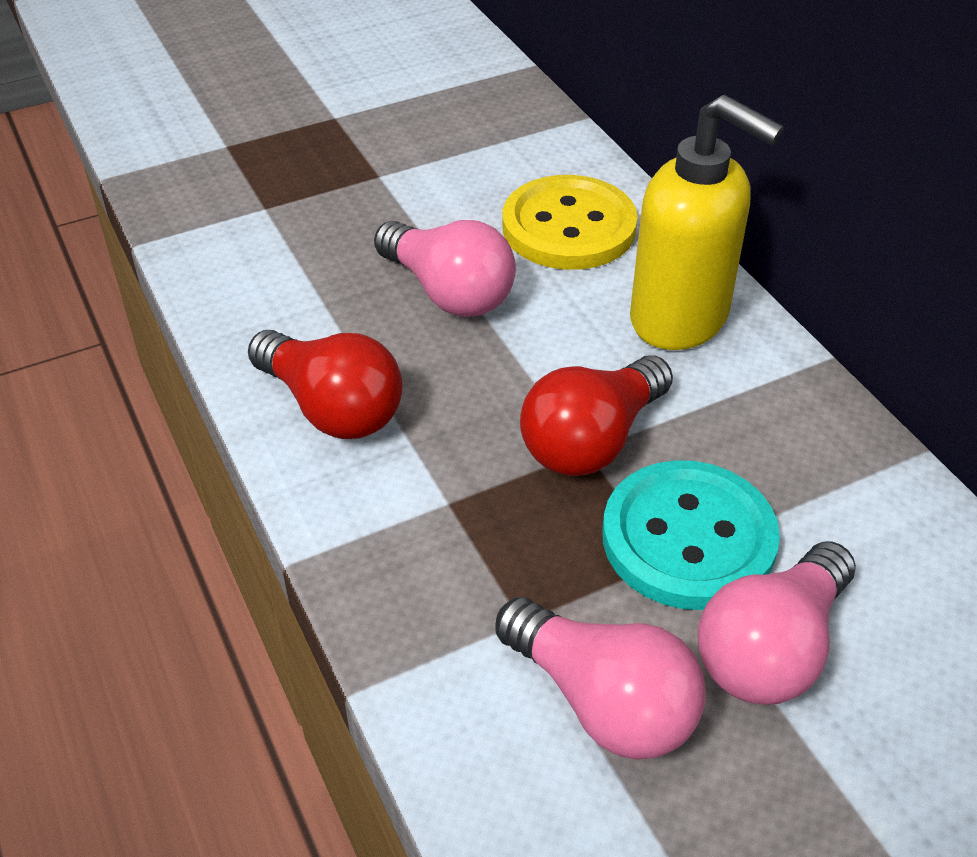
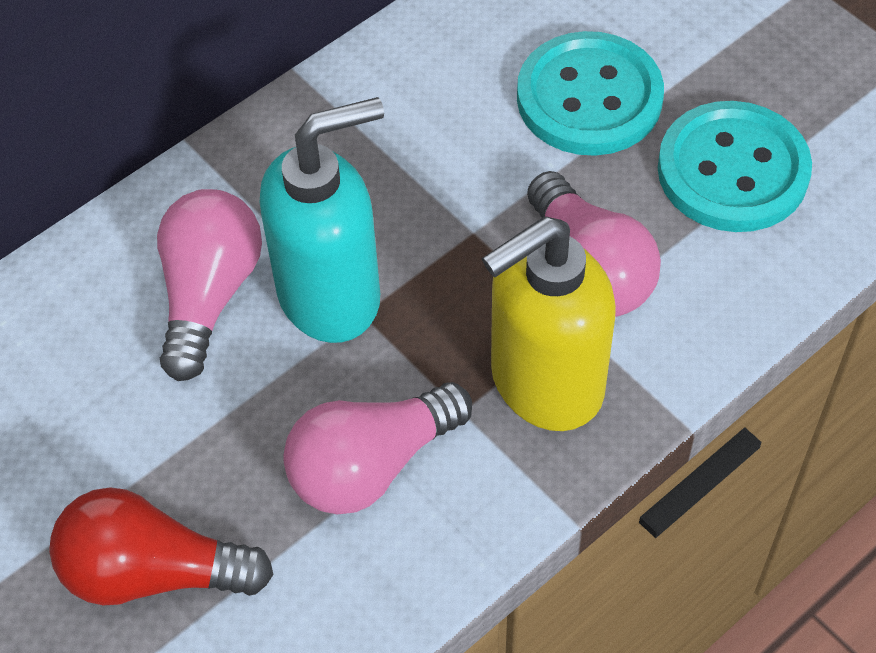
red light bulb: 2 -> 1
turquoise button: 1 -> 2
turquoise soap dispenser: 0 -> 1
yellow button: 1 -> 0

